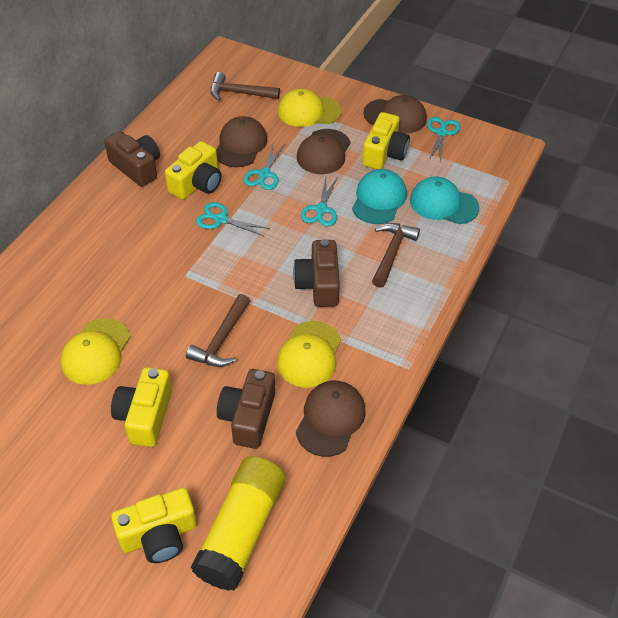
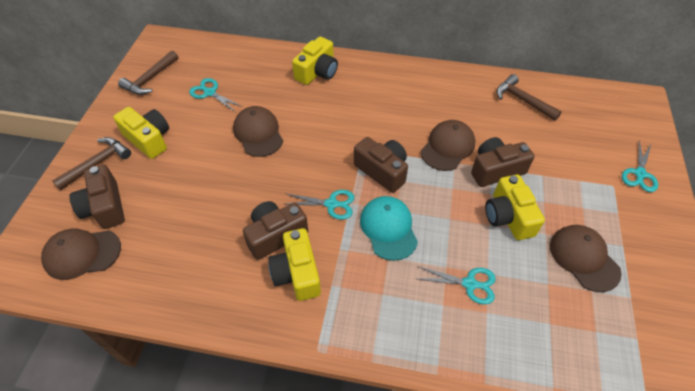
brown camera: 3 -> 4
turquoise cap: 2 -> 1
yellow cap: 3 -> 0
yellow glue stick: 1 -> 0

